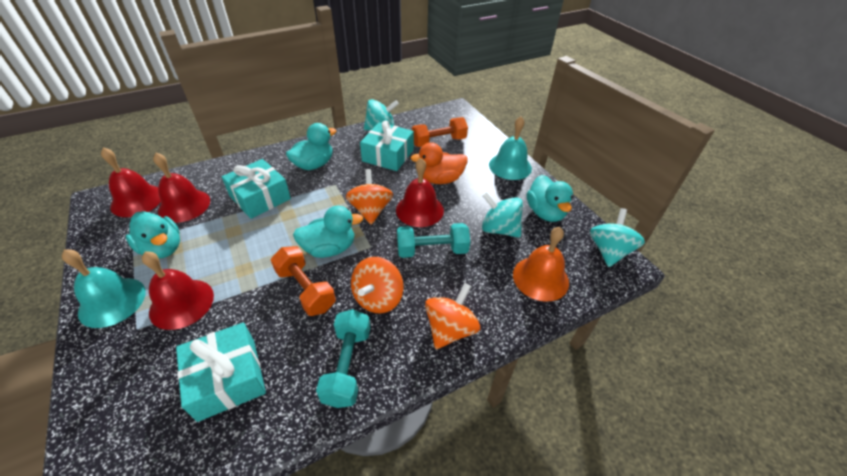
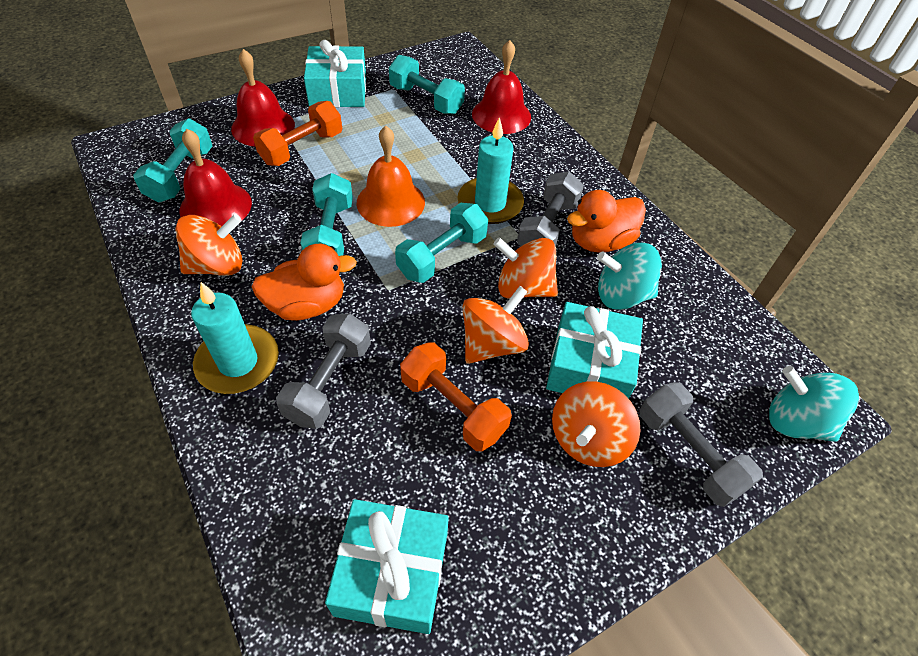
grey dumbbell: 0 -> 3
orange duck: 1 -> 2
orange spinning top: 3 -> 4
red bell: 4 -> 3
turquoise bell: 2 -> 0
turquoise candle: 0 -> 2
turquoise duck: 4 -> 0
turquoise dumbbell: 2 -> 4
turquoise spinning top: 3 -> 2

